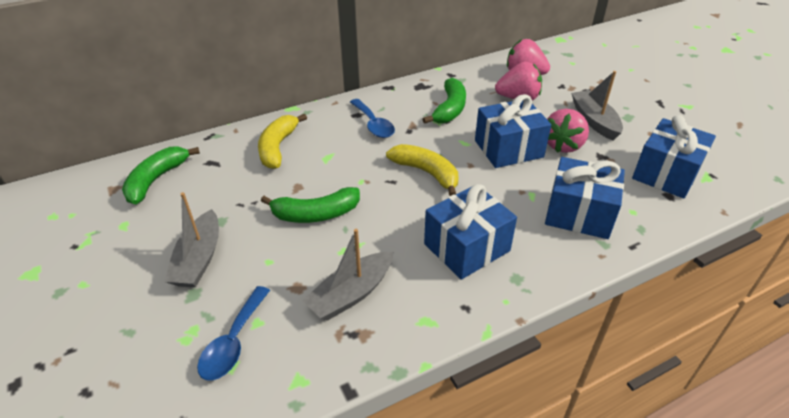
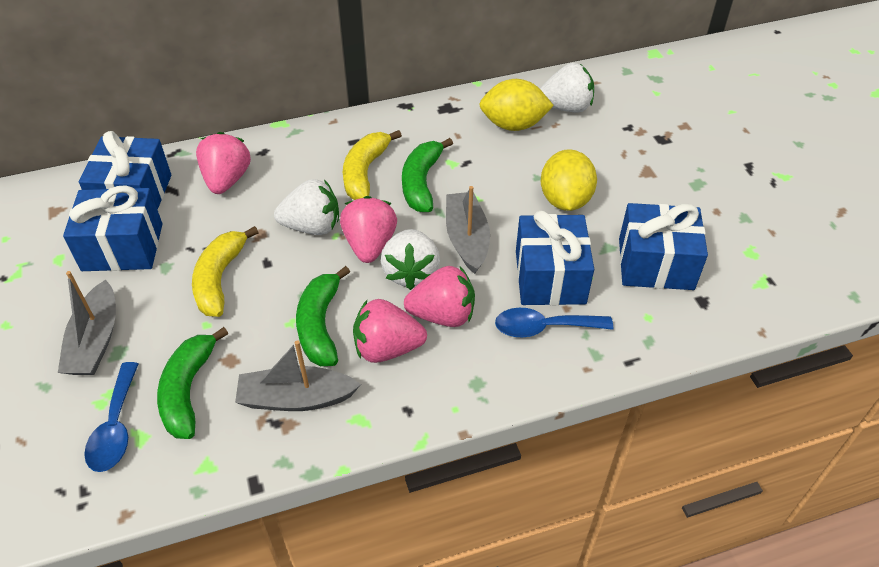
pink strawberry: 3 -> 4
white strawberry: 0 -> 3
yellow lemon: 0 -> 2

